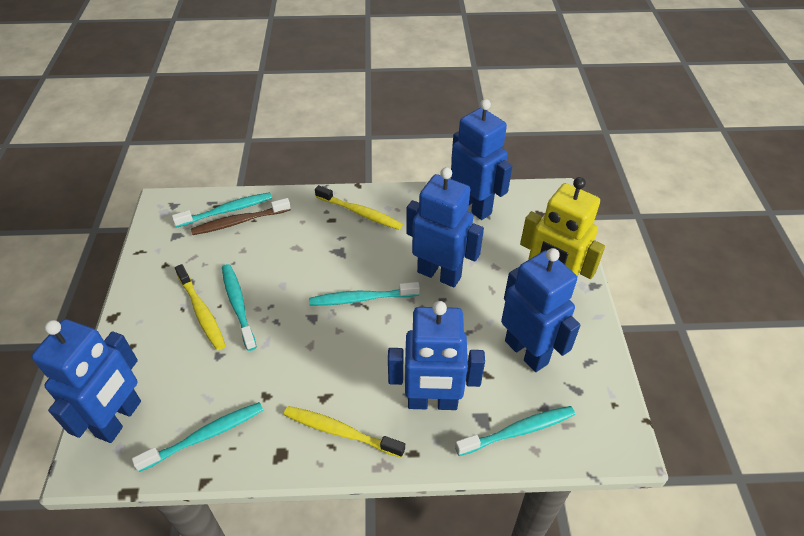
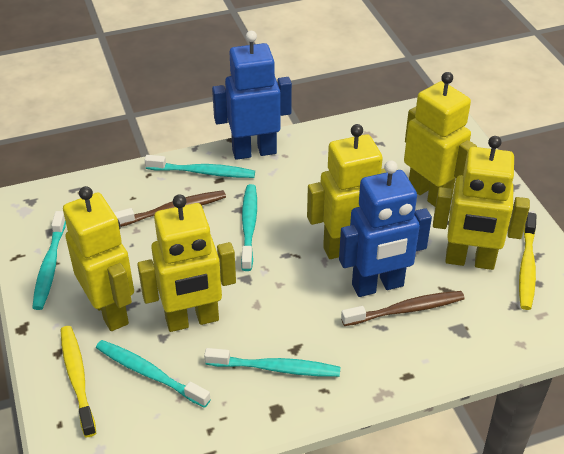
blue robot: 5 -> 2
brown toothbrush: 1 -> 2
yellow robot: 1 -> 5
yellow toothbrush: 3 -> 2

